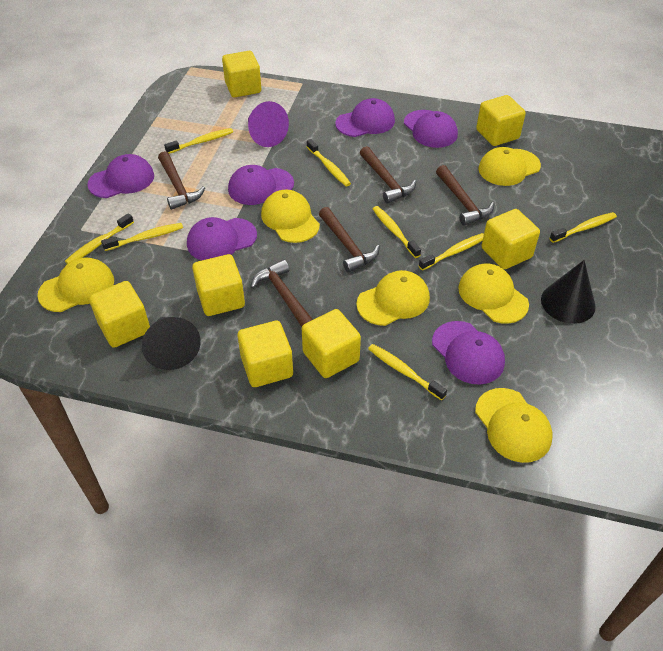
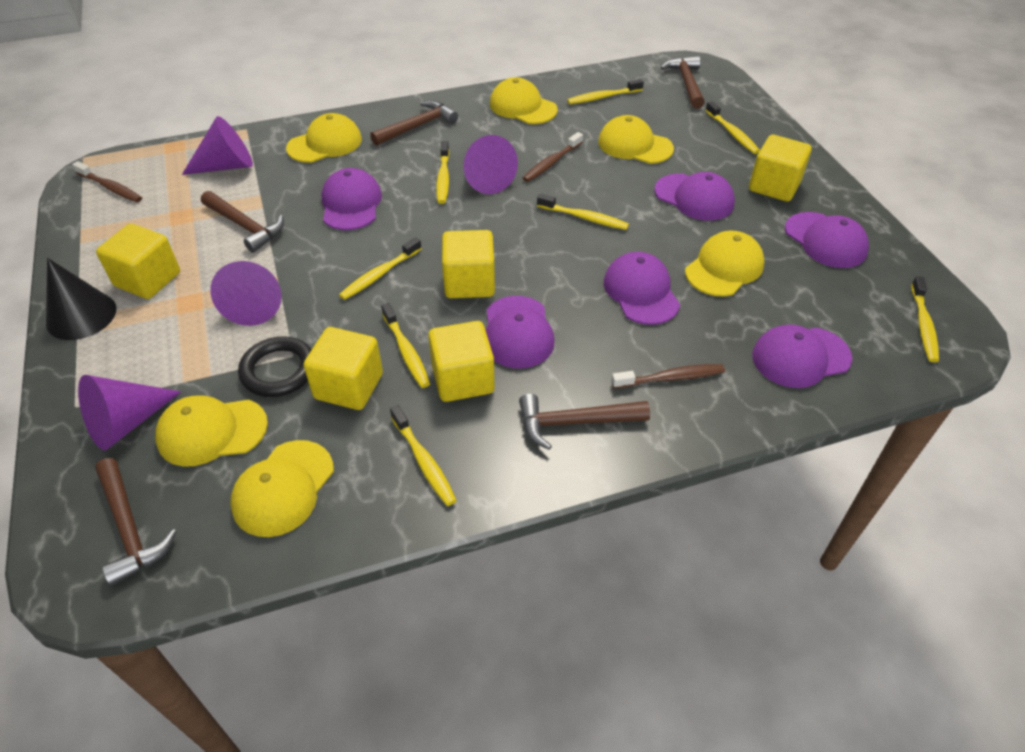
black cone: 2 -> 1
black ring: 0 -> 1
brown toothbrush: 0 -> 3
purple cone: 1 -> 4
yellow cube: 7 -> 5

